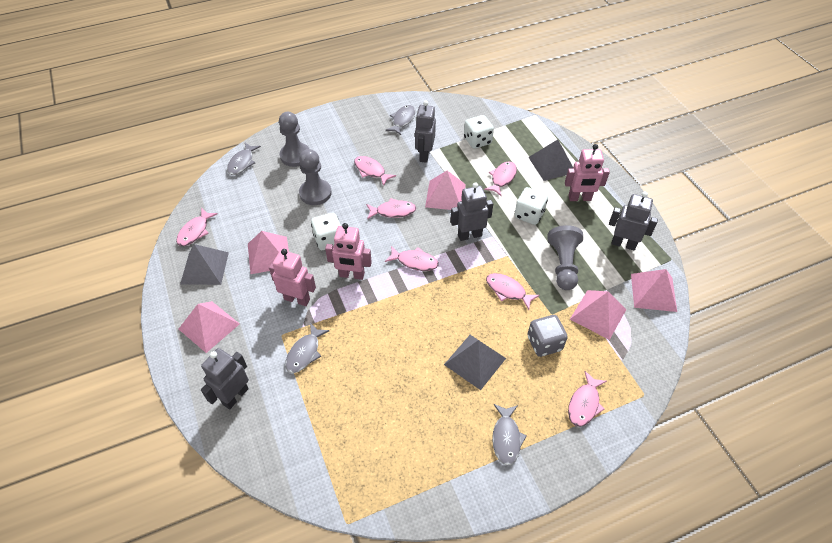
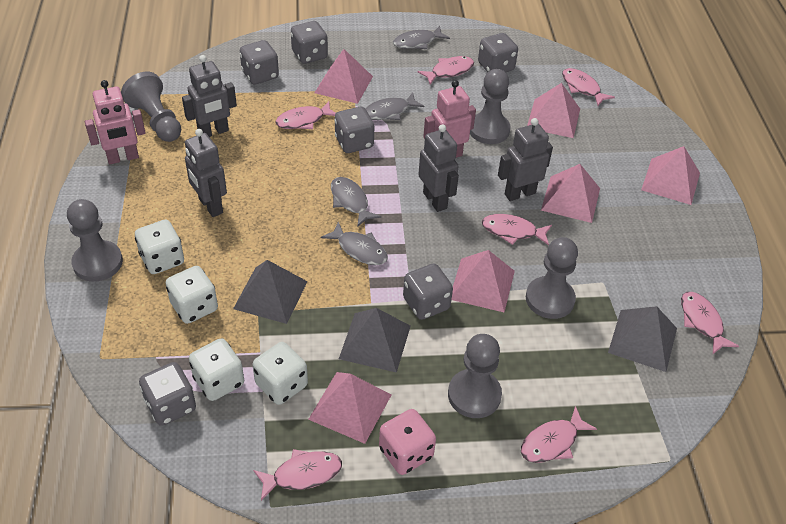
grey dice: 1 -> 6
grey pawn: 3 -> 5
pink dice: 0 -> 1
pink pyramid: 5 -> 6
pink robot: 3 -> 2
white dice: 3 -> 4

